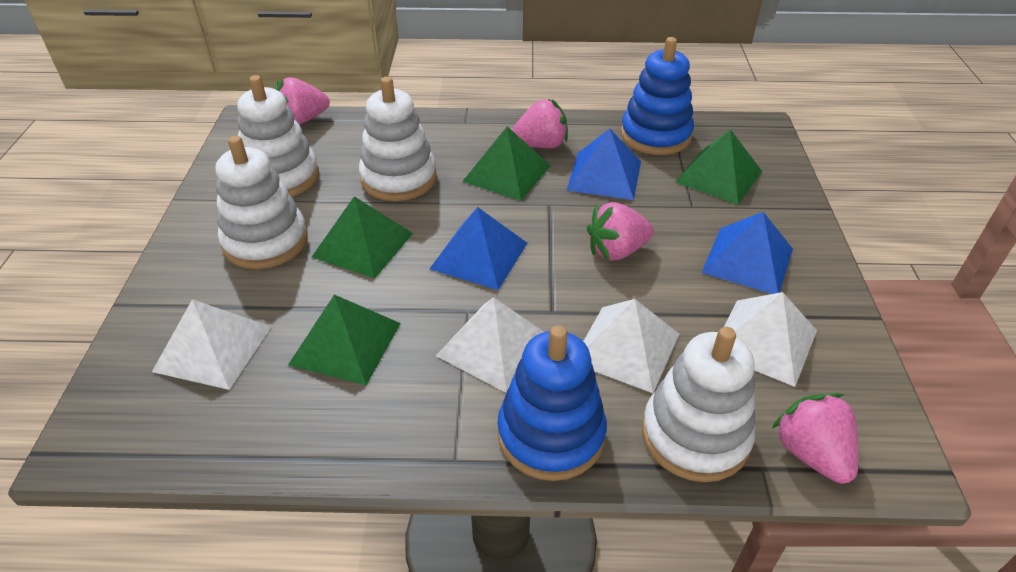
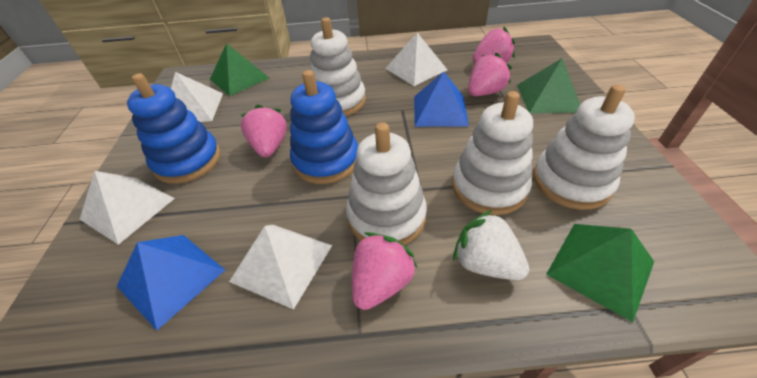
blue pyramid: 3 -> 2
green pyramid: 4 -> 3
white strawberry: 0 -> 1

